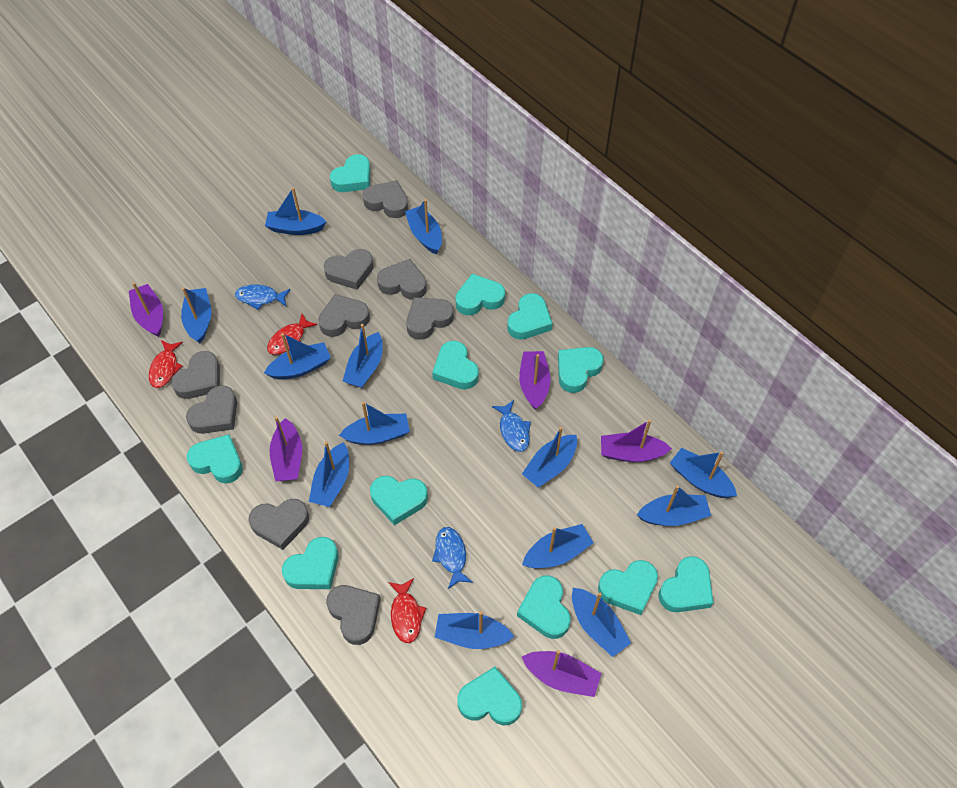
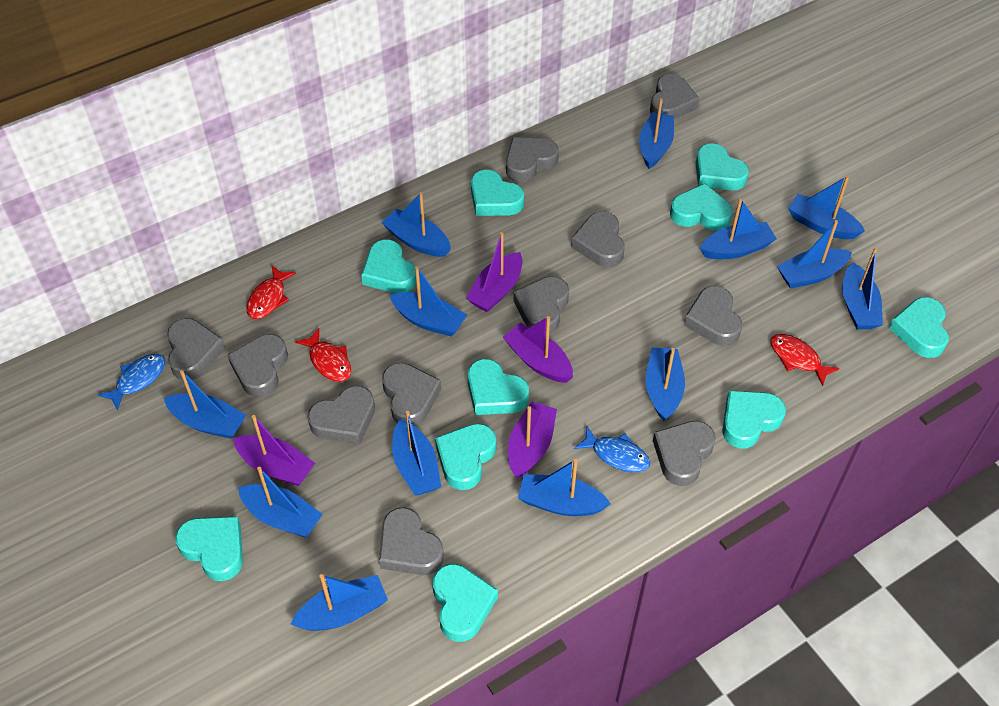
blue fish: 3 -> 2
grey heart: 9 -> 11
purple boat: 5 -> 4
turquoise heart: 12 -> 10

